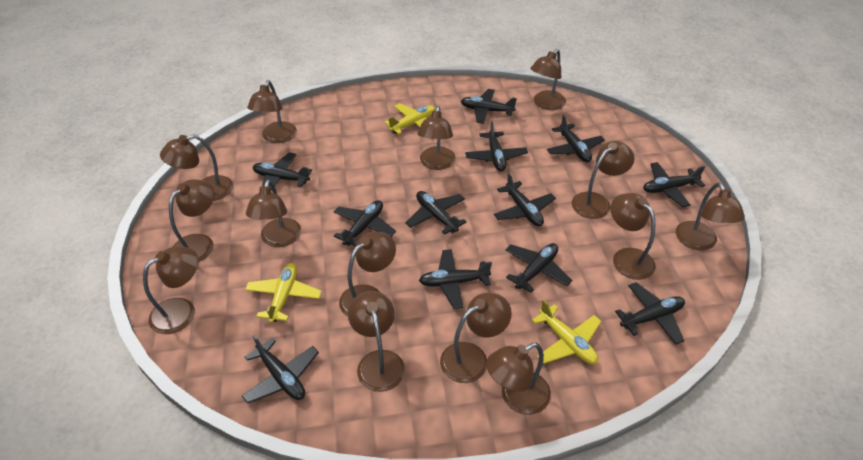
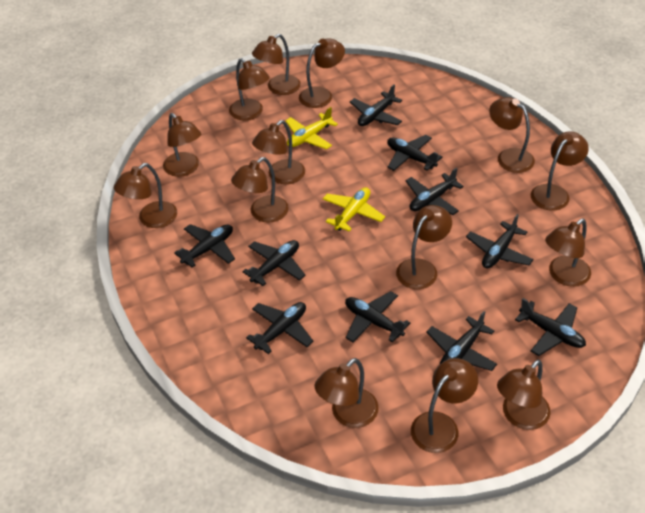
black plane: 12 -> 10
yellow plane: 3 -> 2

